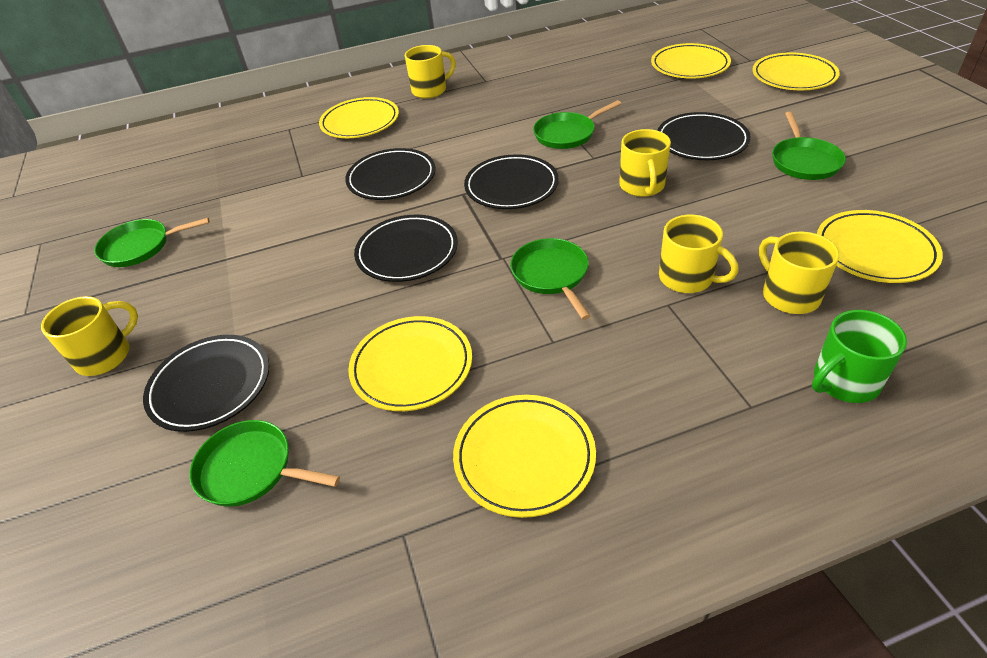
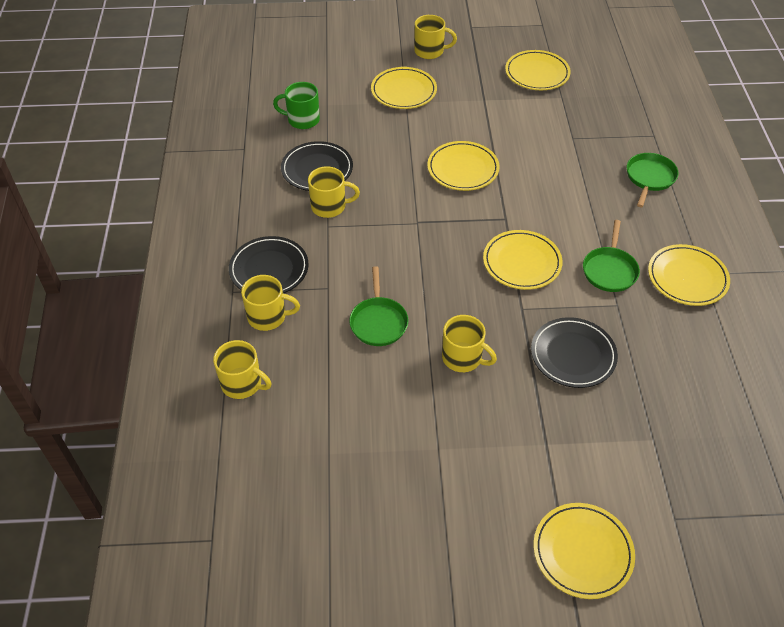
black plate: 5 -> 3
green pan: 5 -> 3

